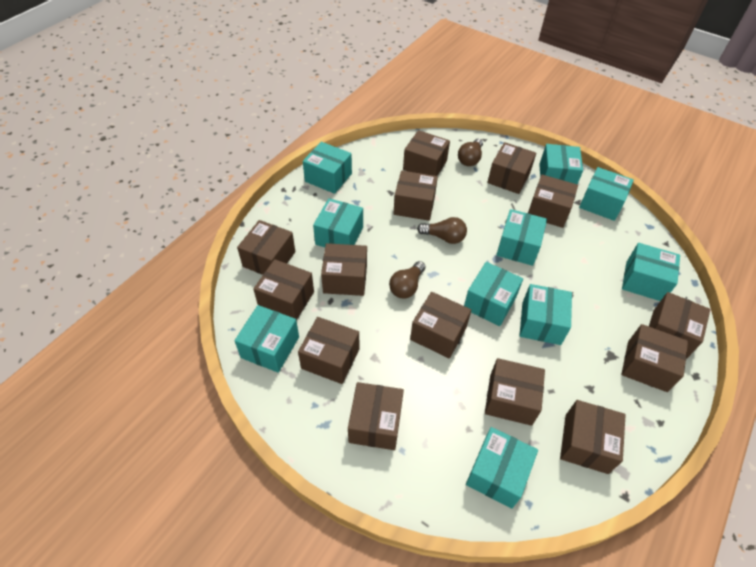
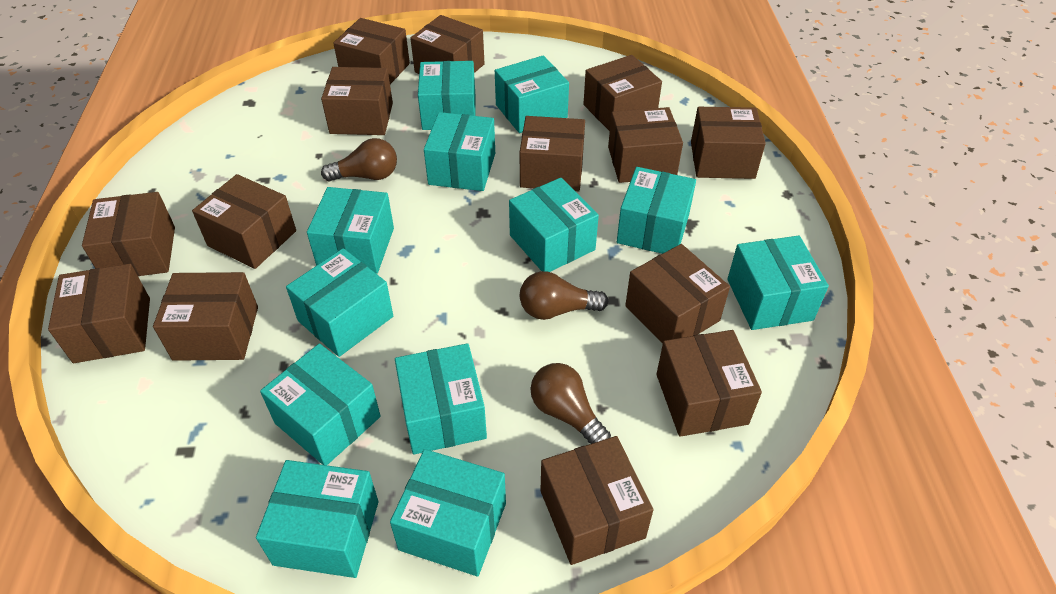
turquoise box: 10 -> 12

